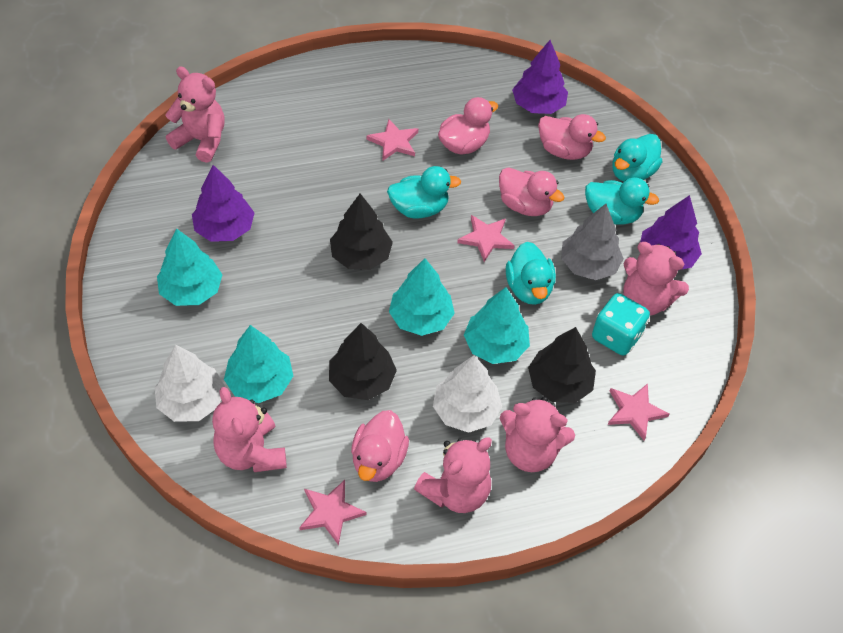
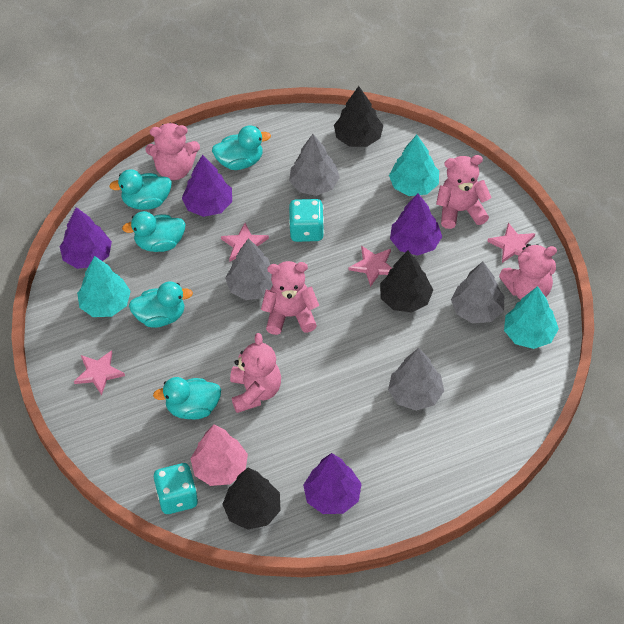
grey tree: 1 -> 4
pink duck: 4 -> 0
pink tree: 0 -> 1
purple tree: 3 -> 4
turquoise dice: 1 -> 2
turquoise duck: 4 -> 5
turquoise tree: 4 -> 3
white tree: 2 -> 0

